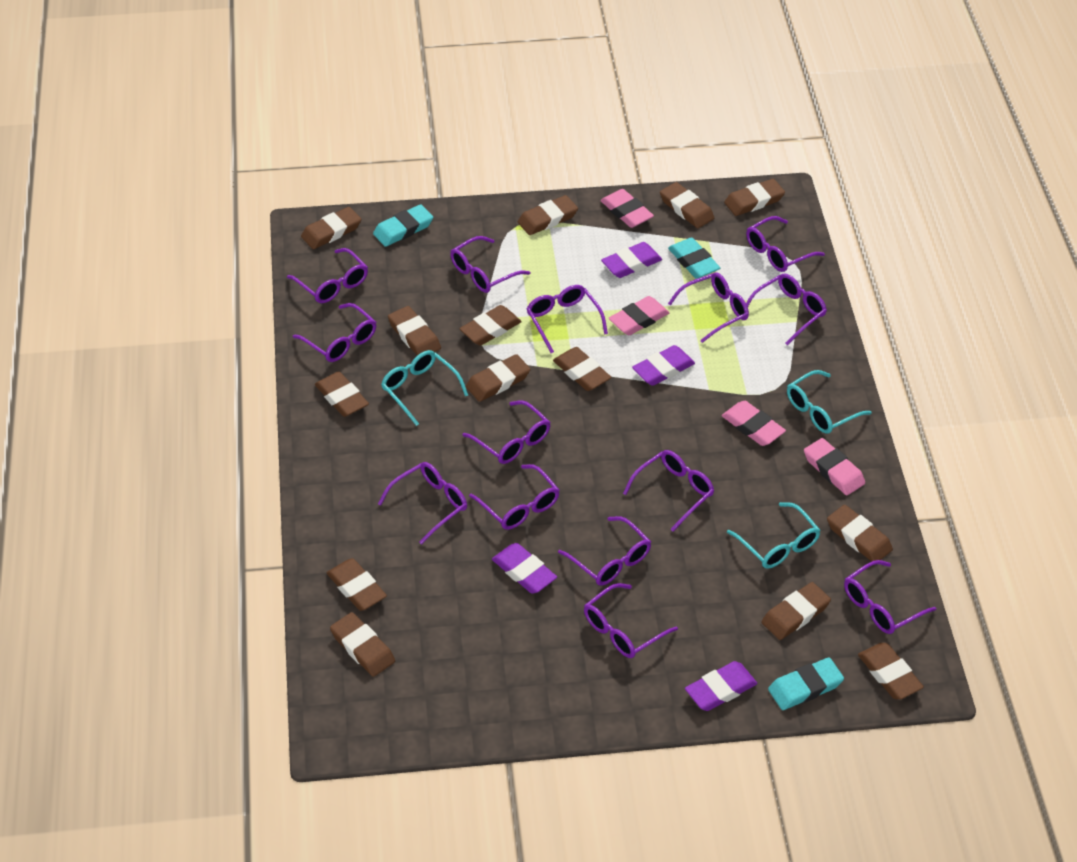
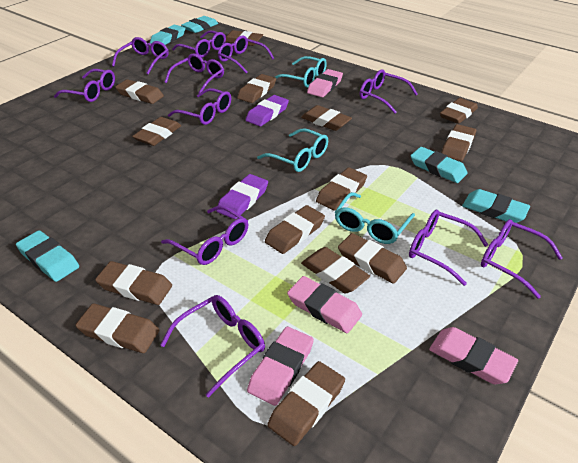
purple eraser: 4 -> 2
purple glasses: 14 -> 11
turquoise eraser: 3 -> 5

